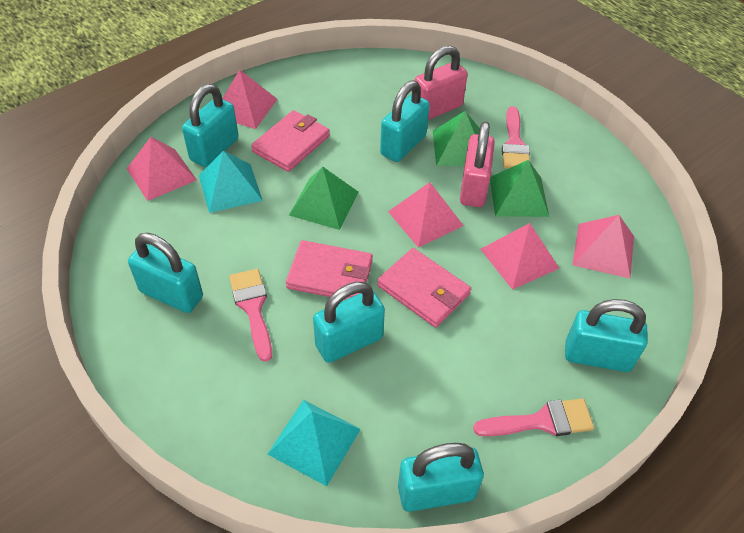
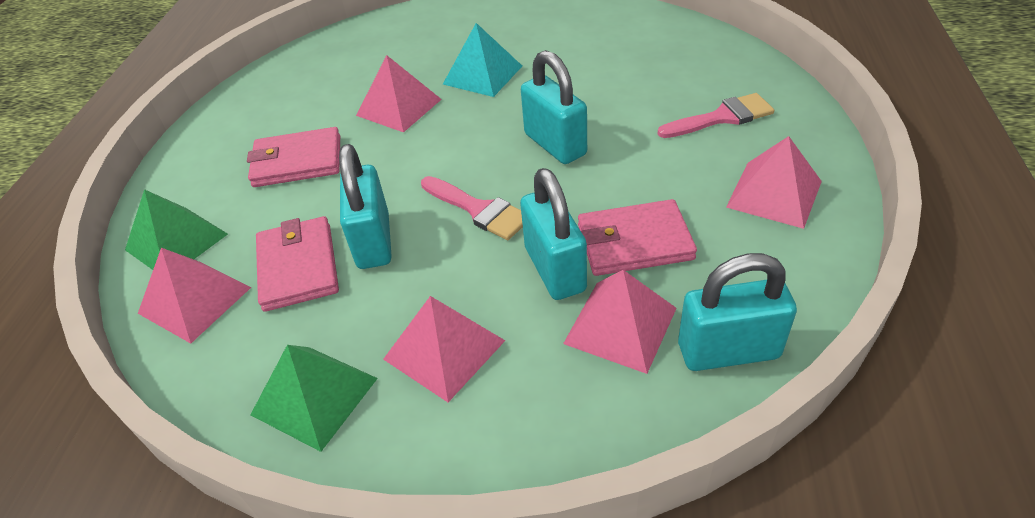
green pyramid: 3 -> 2
pink brush: 3 -> 2
pink padlock: 2 -> 0
turquoise padlock: 6 -> 4
turquoise pyramid: 2 -> 1

